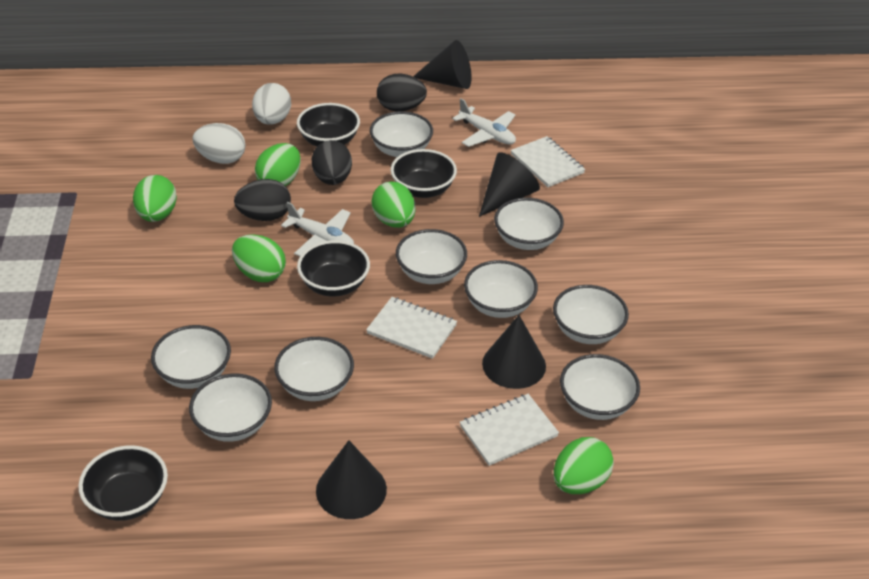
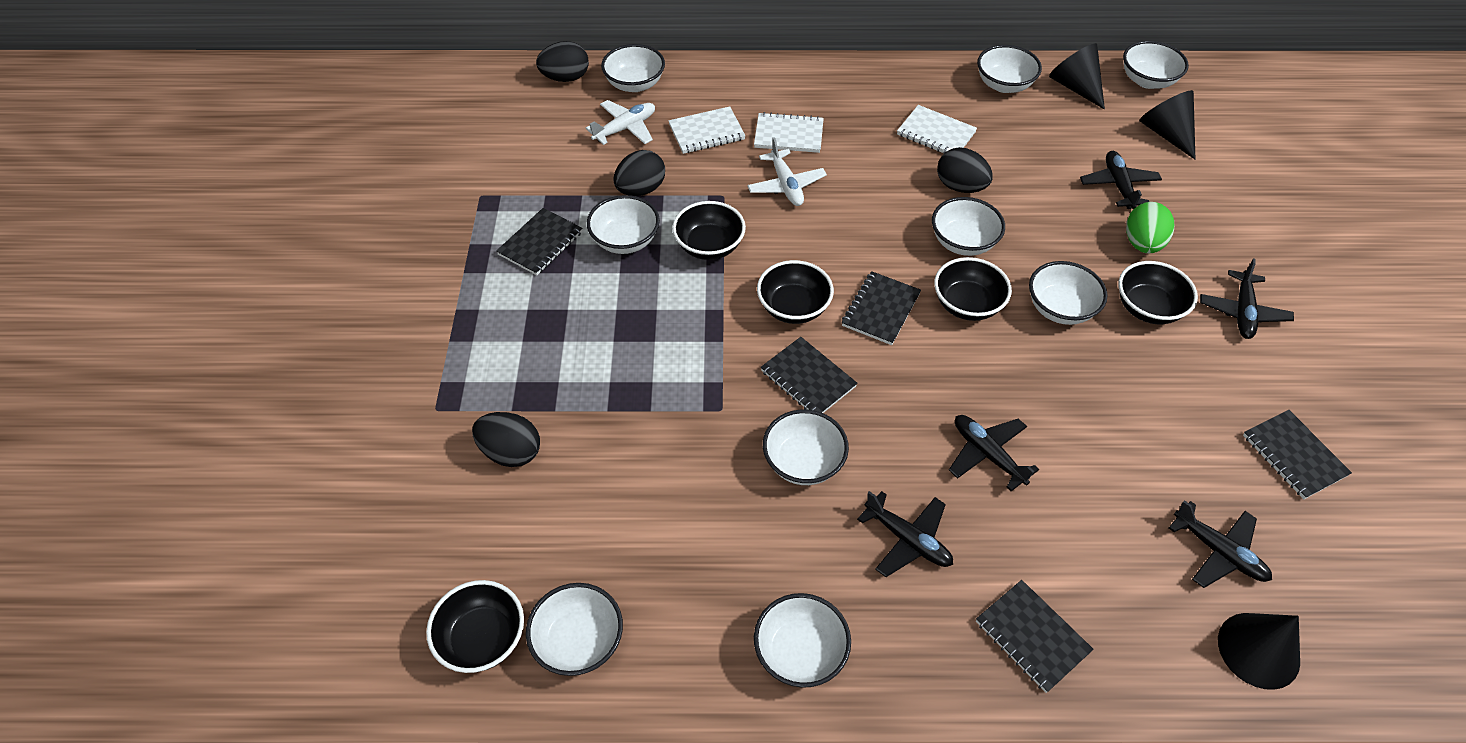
black bowl: 4 -> 5
black cone: 4 -> 3
black egg: 3 -> 4
black notebook: 0 -> 5
black plane: 0 -> 5
green egg: 5 -> 1
white egg: 2 -> 0

